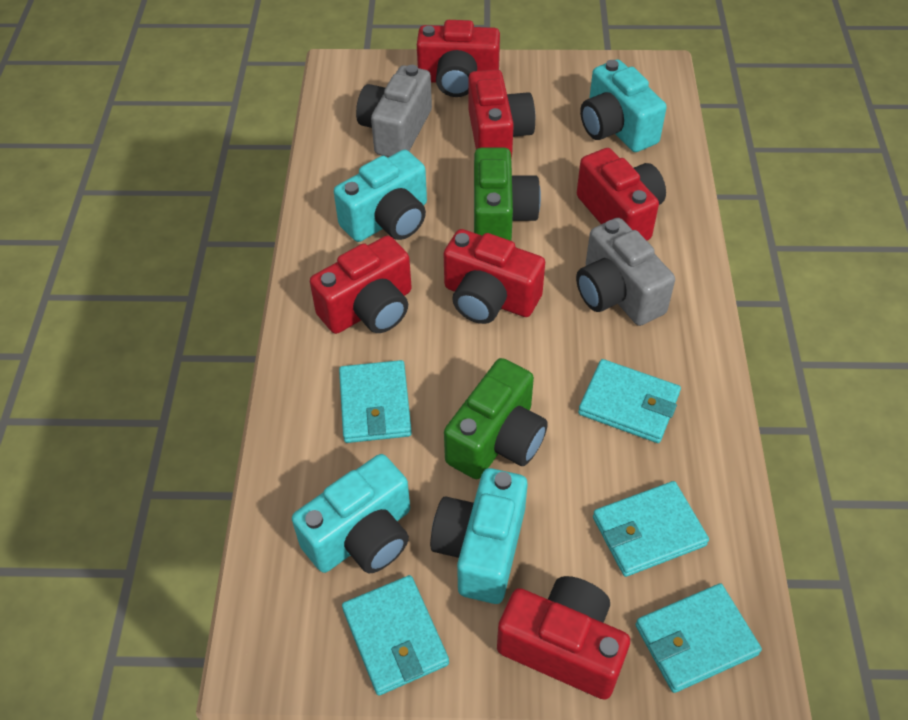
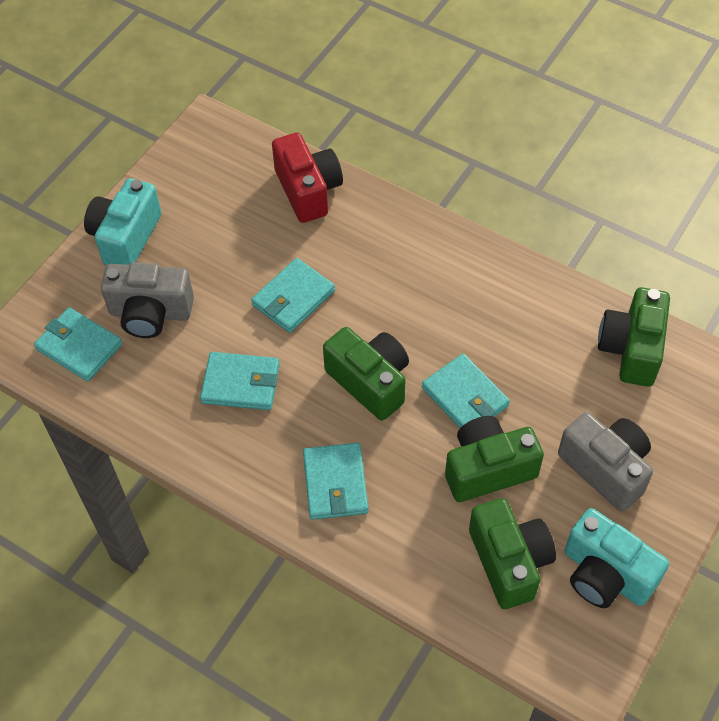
green camera: 2 -> 4
red camera: 6 -> 1
turquoise camera: 4 -> 2

